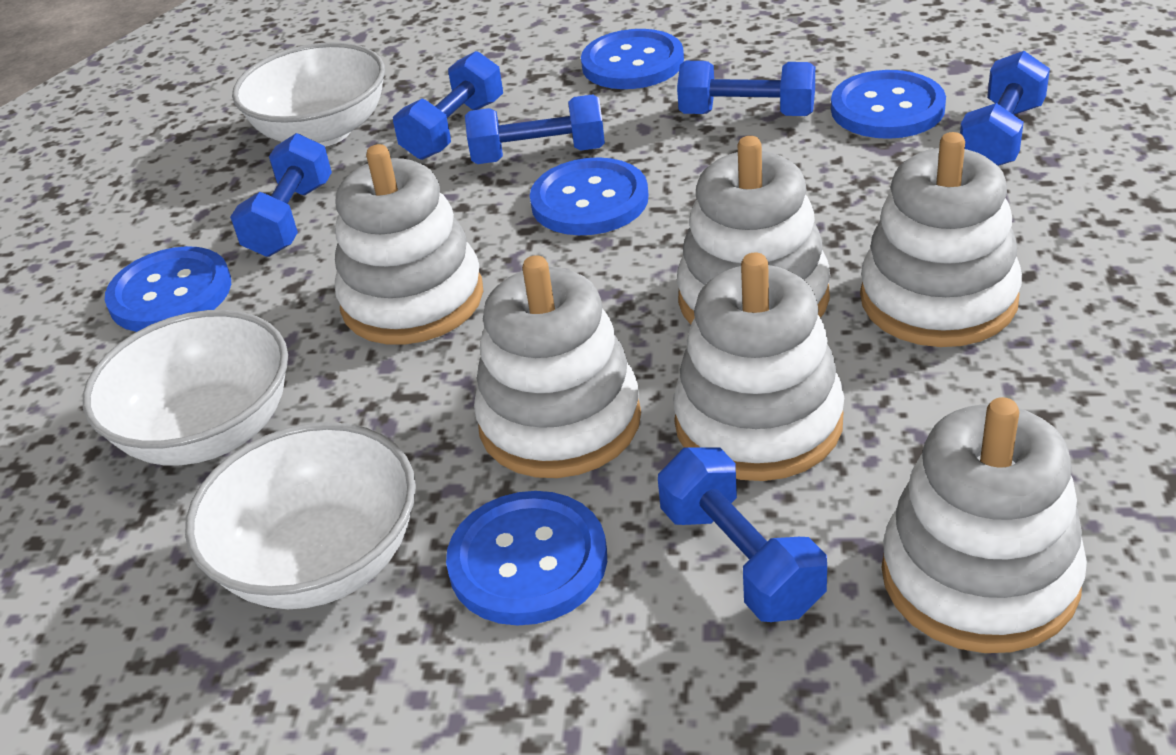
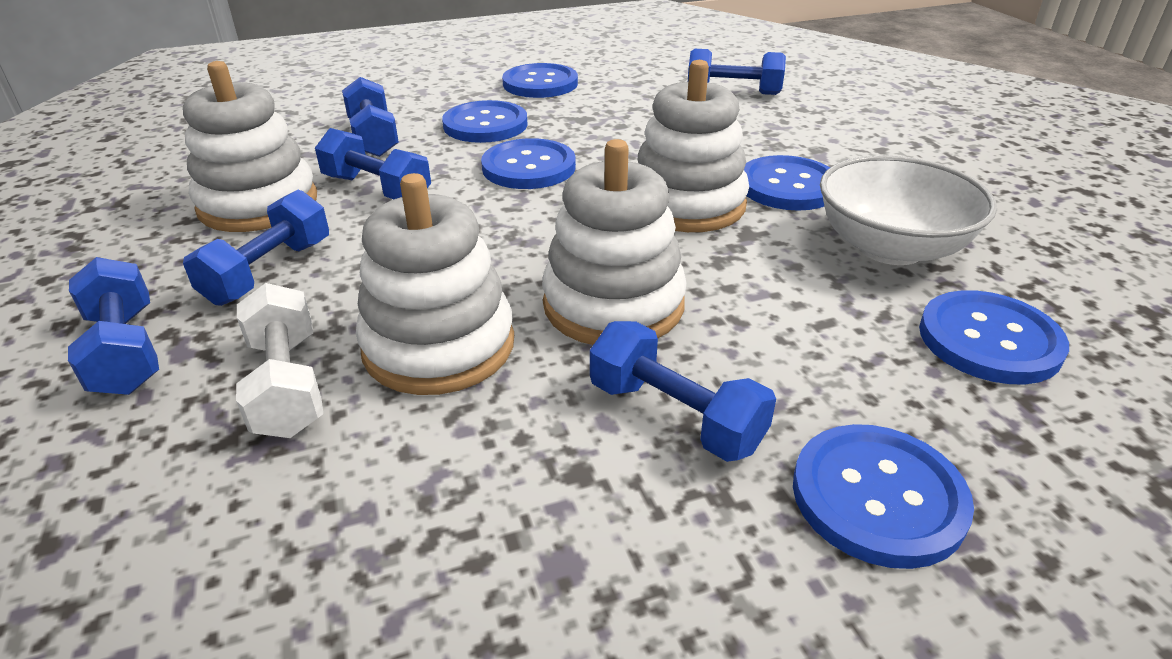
blue button: 5 -> 6
white bowl: 3 -> 1
white dumbbell: 0 -> 1
white stacking toy: 6 -> 4

